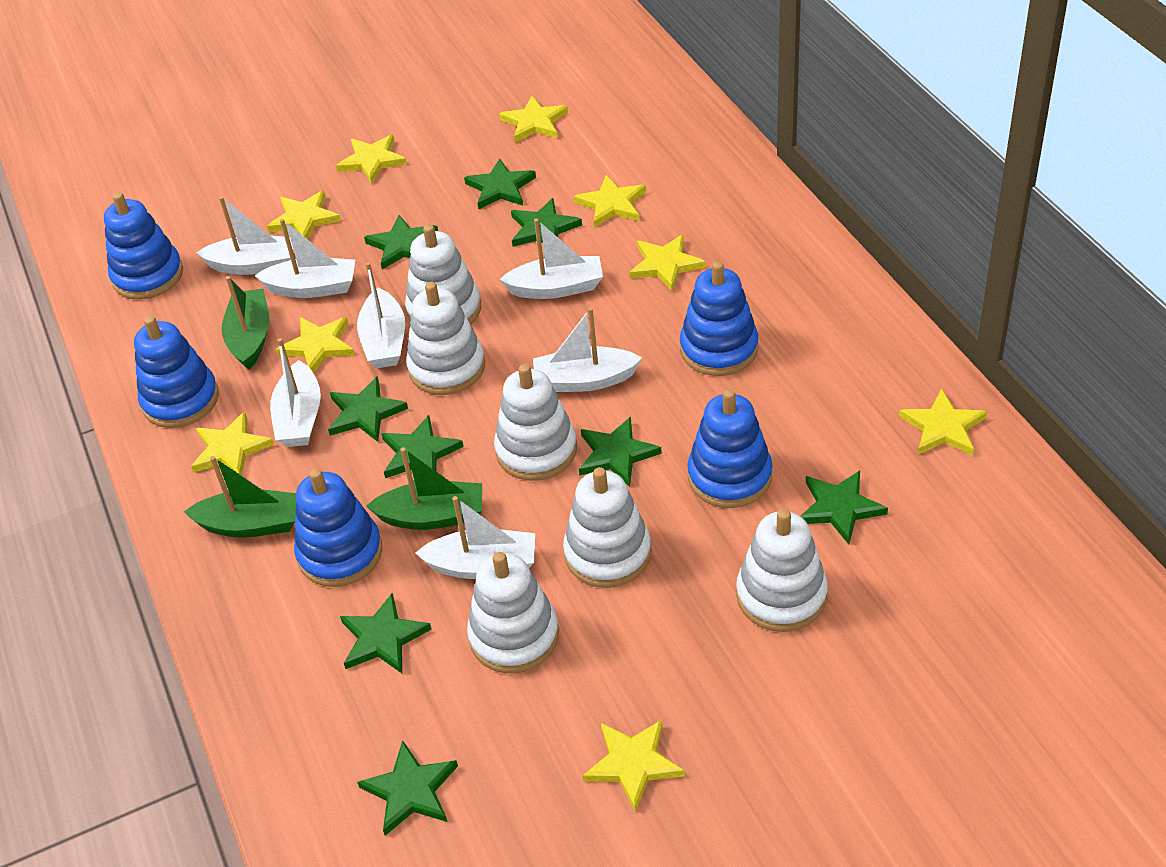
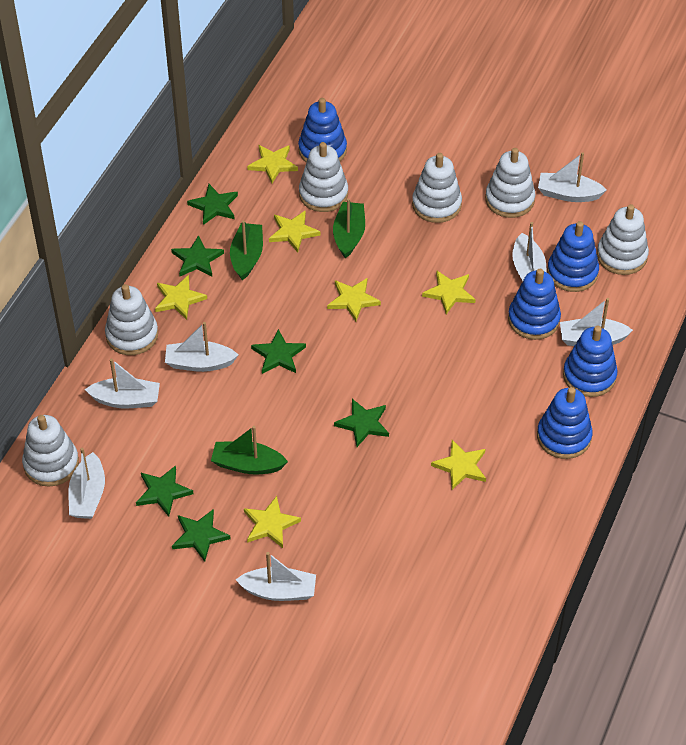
green star: 9 -> 6
yellow star: 9 -> 7

